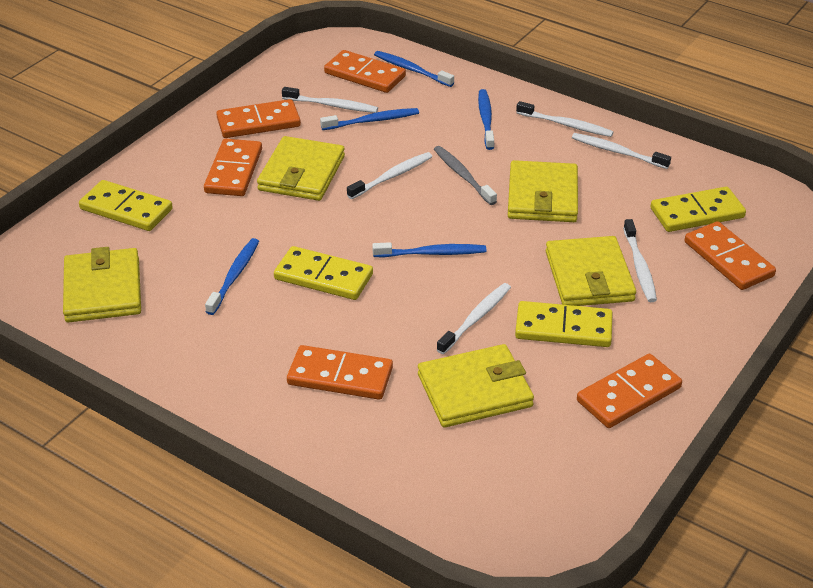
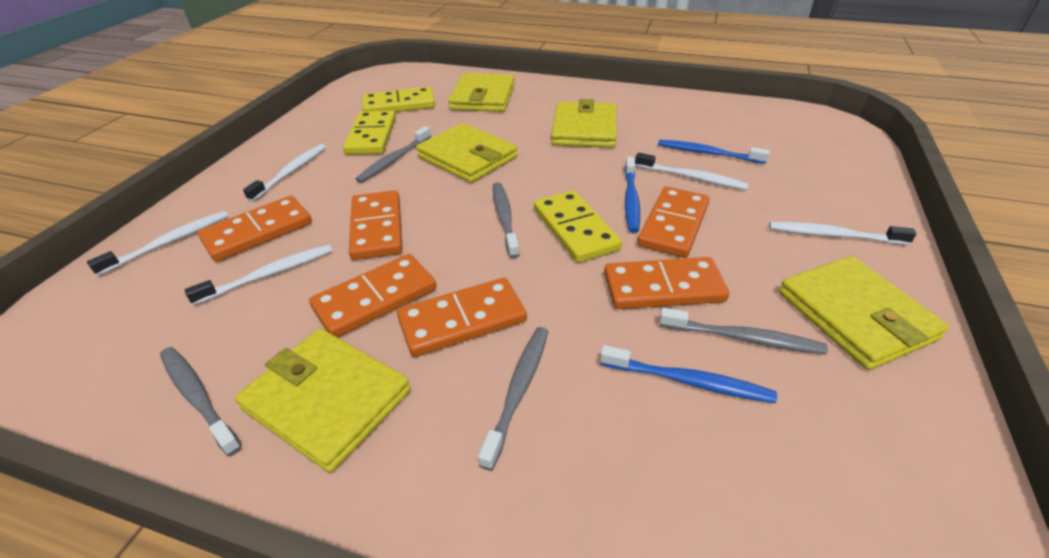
blue toothbrush: 5 -> 3
grey toothbrush: 1 -> 5
white toothbrush: 6 -> 5
yellow domino: 4 -> 3

